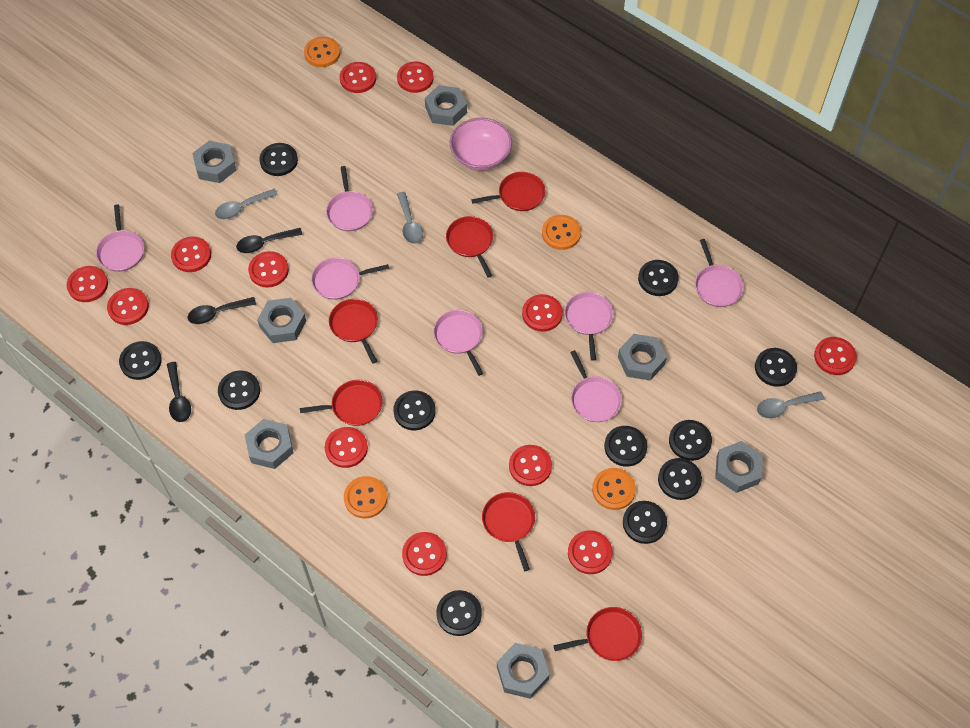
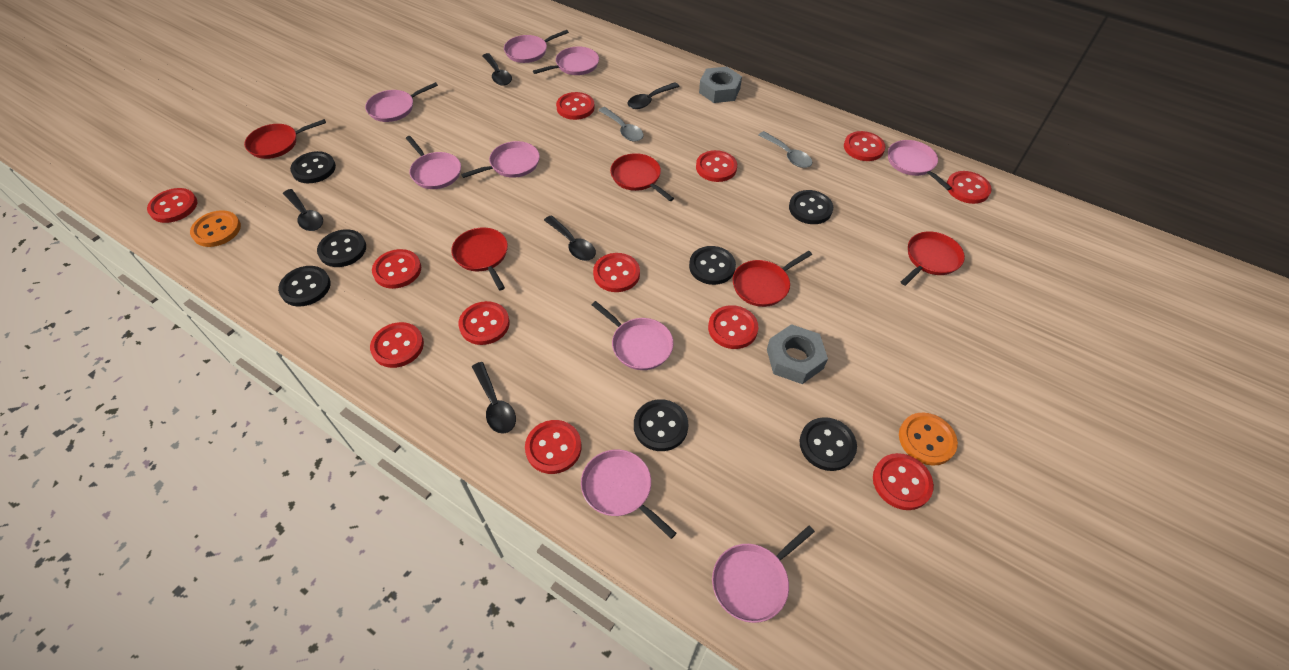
black button: 11 -> 7
black spoon: 3 -> 5
grey nut: 7 -> 2
grey spoon: 3 -> 2
orange button: 4 -> 2
pink bowl: 1 -> 0
pink pan: 7 -> 9
red pan: 6 -> 5

